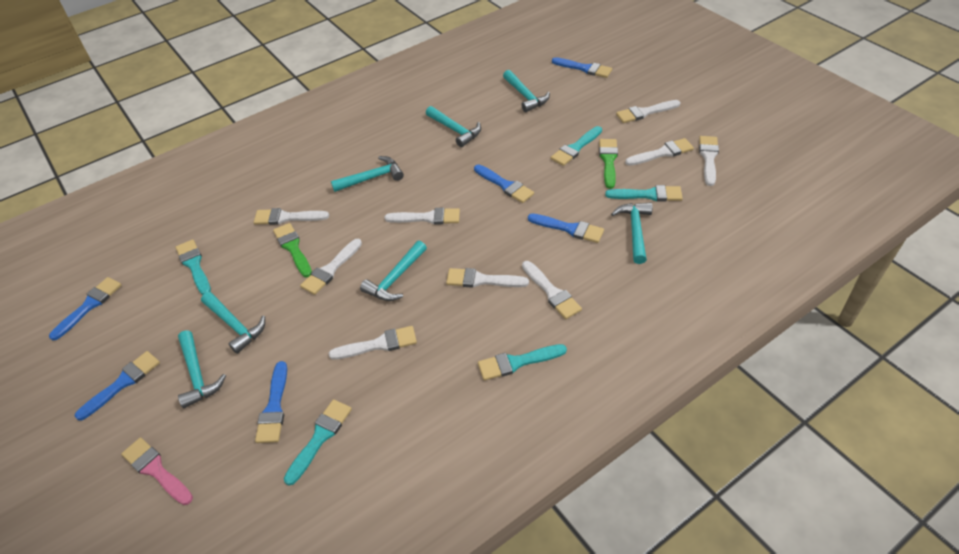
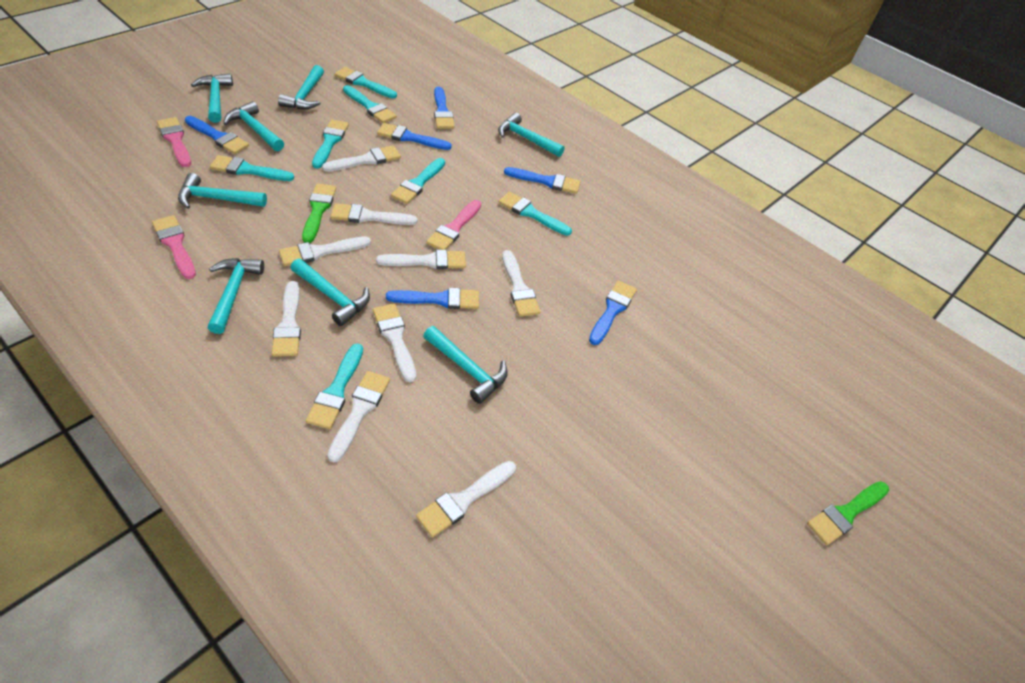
pink brush: 1 -> 3
turquoise brush: 5 -> 7
turquoise hammer: 7 -> 8

